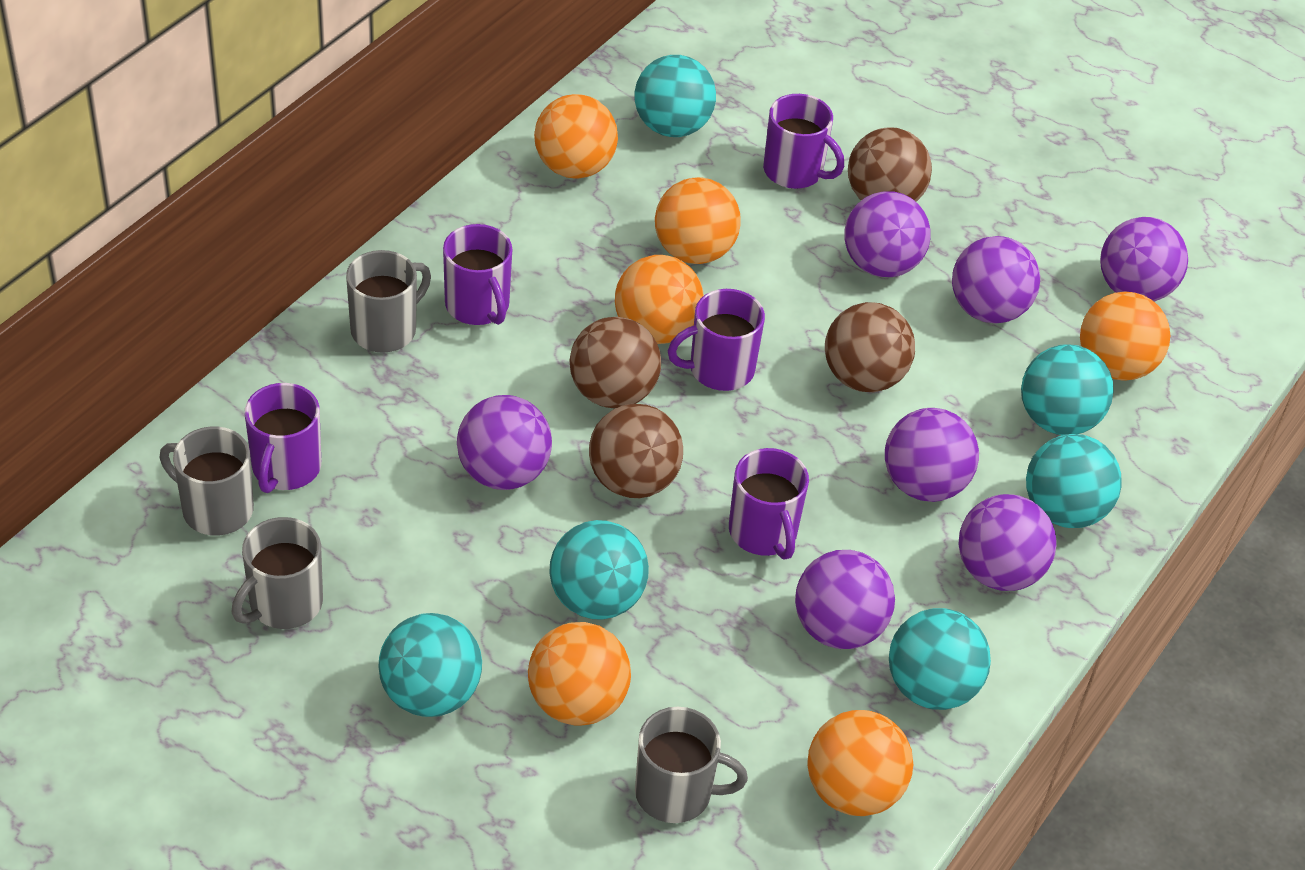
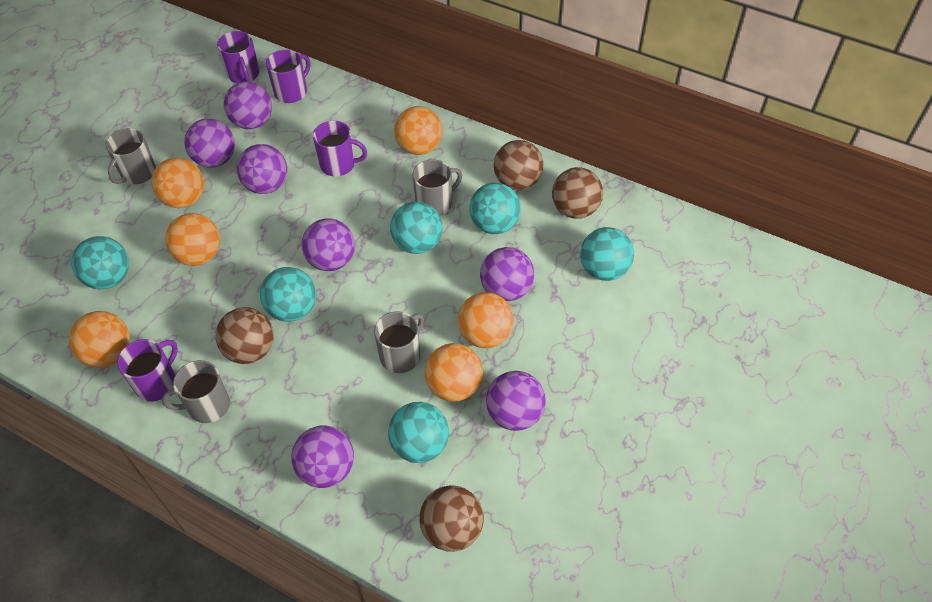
purple mug: 5 -> 4

